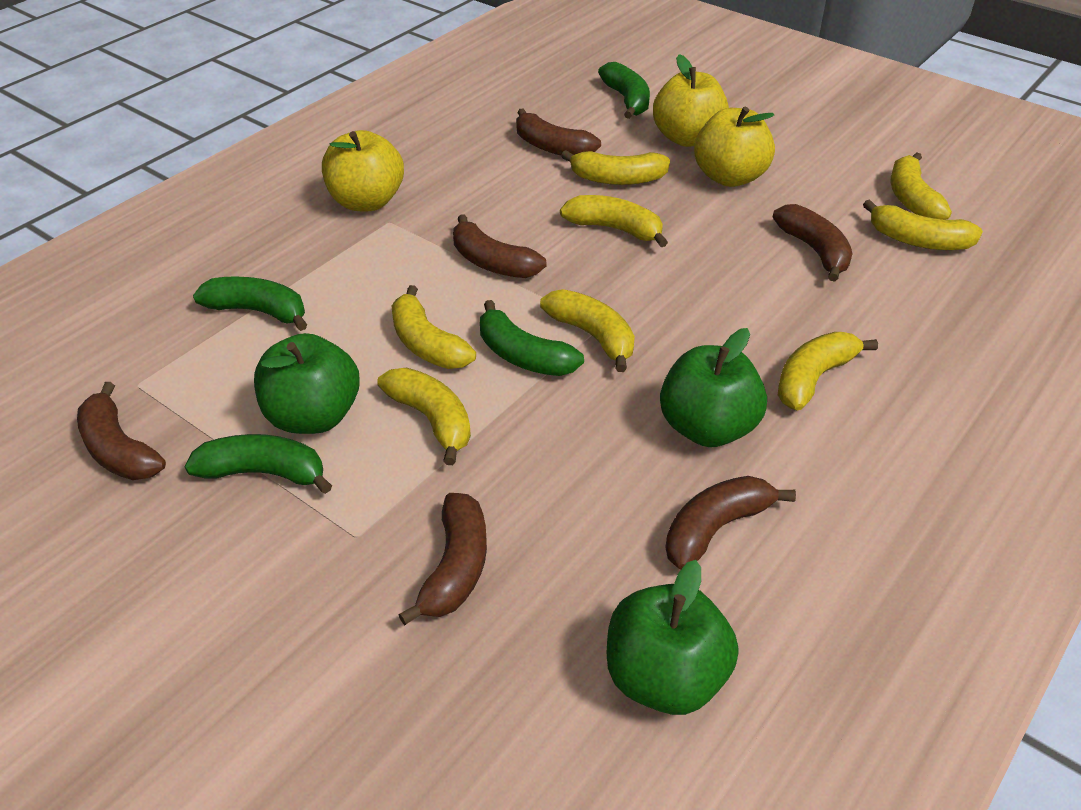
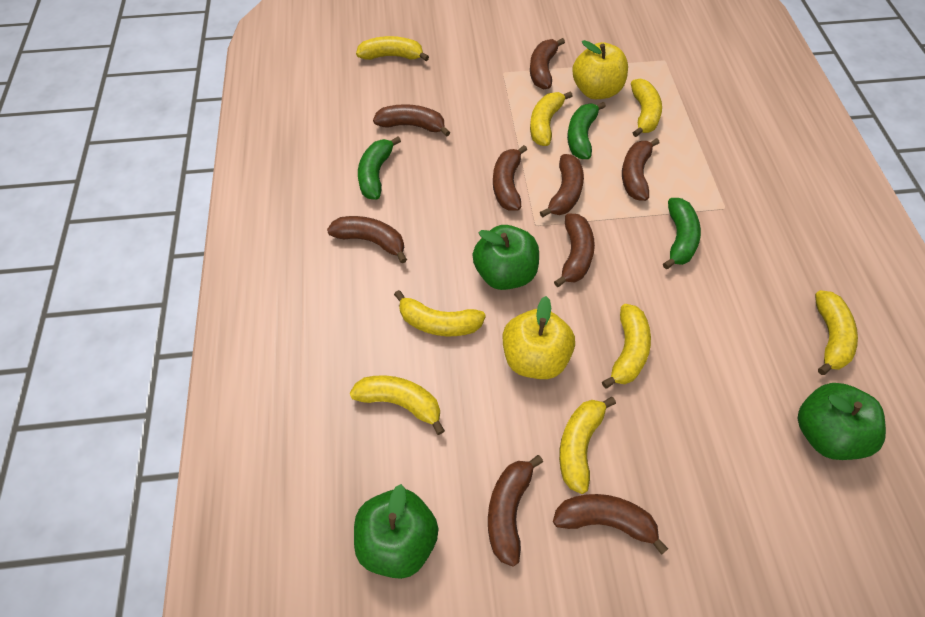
brown banana: 6 -> 9
green banana: 4 -> 3
yellow apple: 3 -> 2

